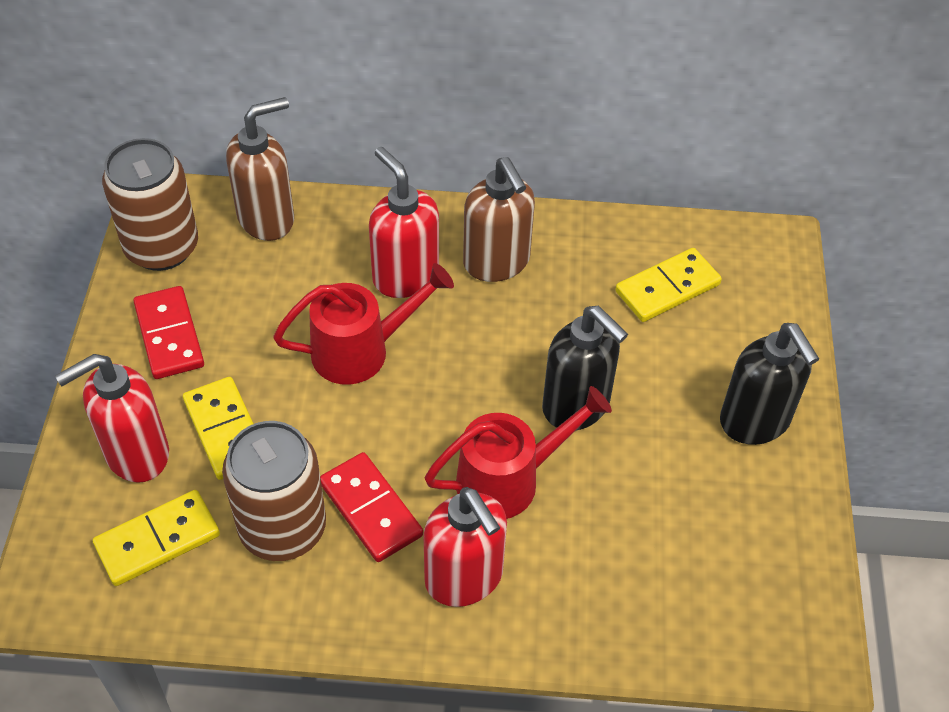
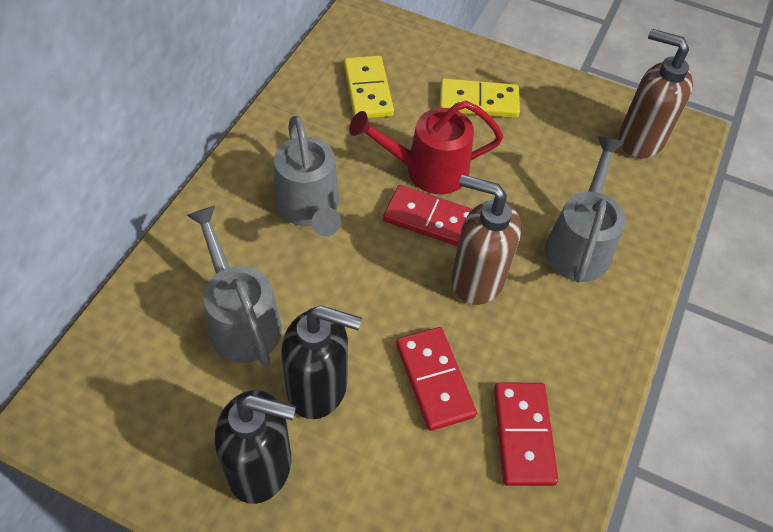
brown can: 2 -> 0
grey watering can: 0 -> 3
red domino: 2 -> 3
red soap dispenser: 3 -> 0
red watering can: 2 -> 1
yellow domino: 3 -> 2

